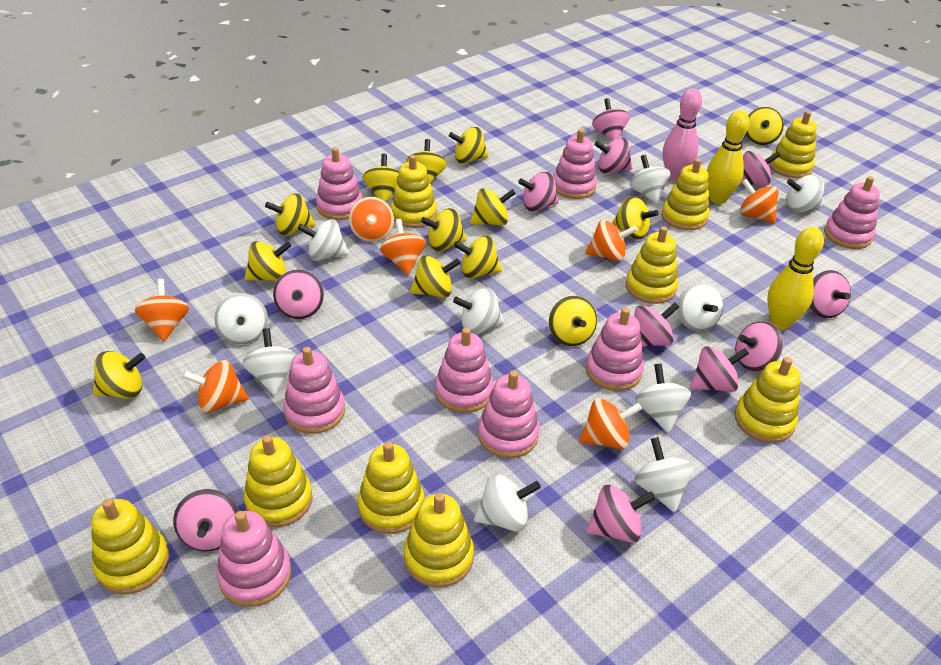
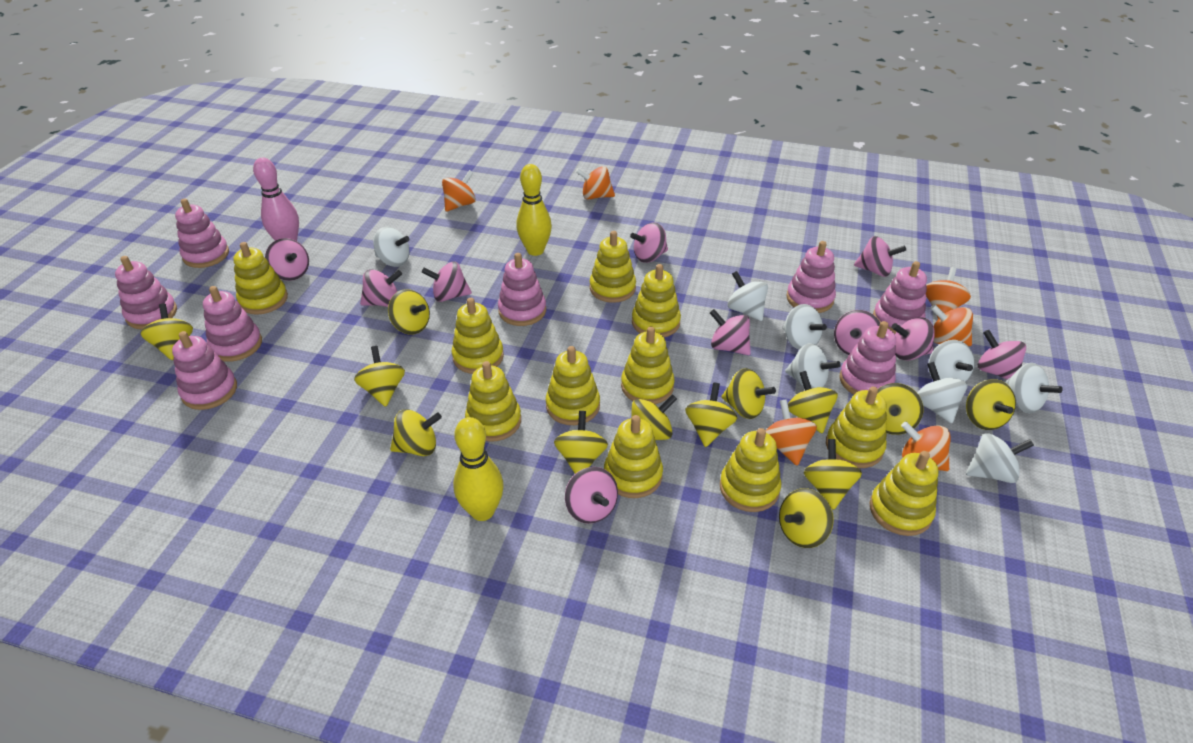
orange spinning top: 7 -> 6
pink spinning top: 11 -> 10
white spinning top: 10 -> 8
yellow stacking toy: 9 -> 11

